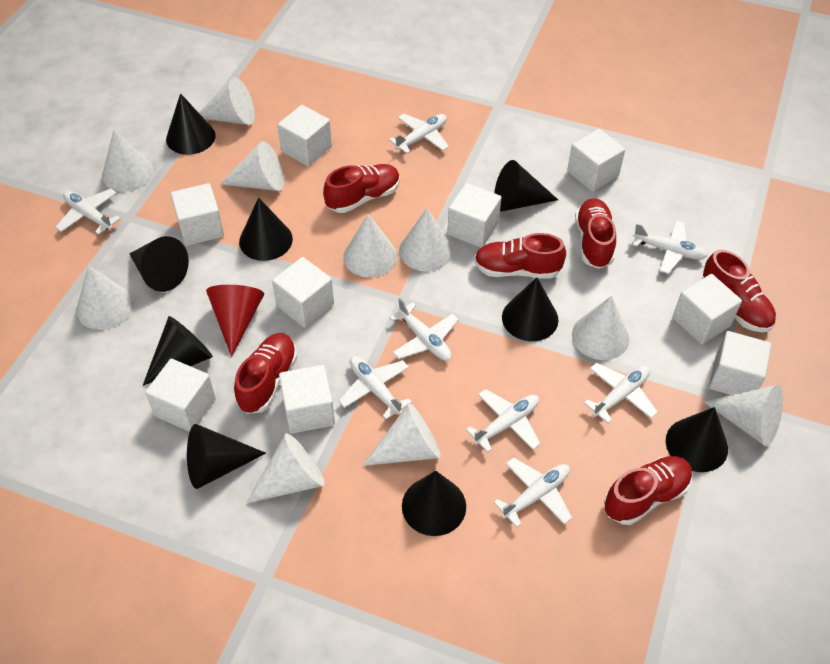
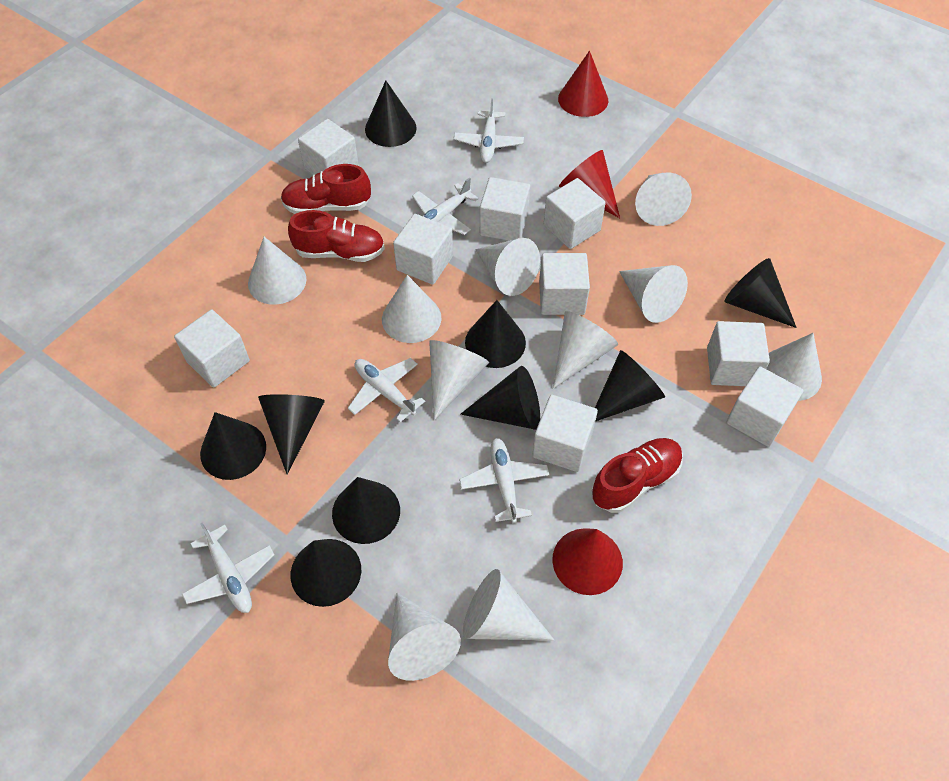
red cone: 1 -> 3
red shoe: 6 -> 3
white plane: 8 -> 5

